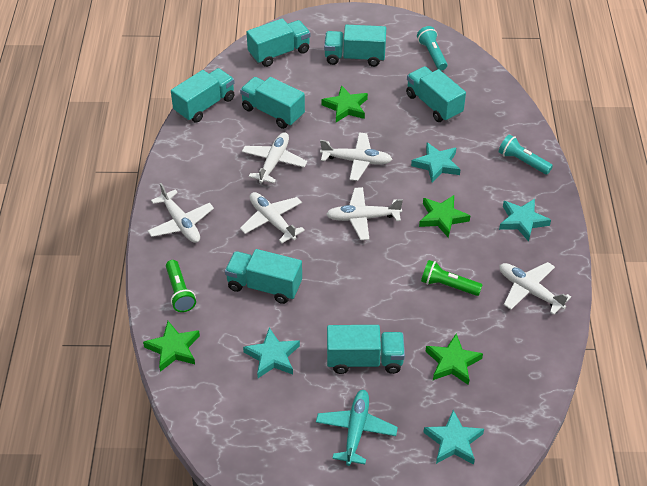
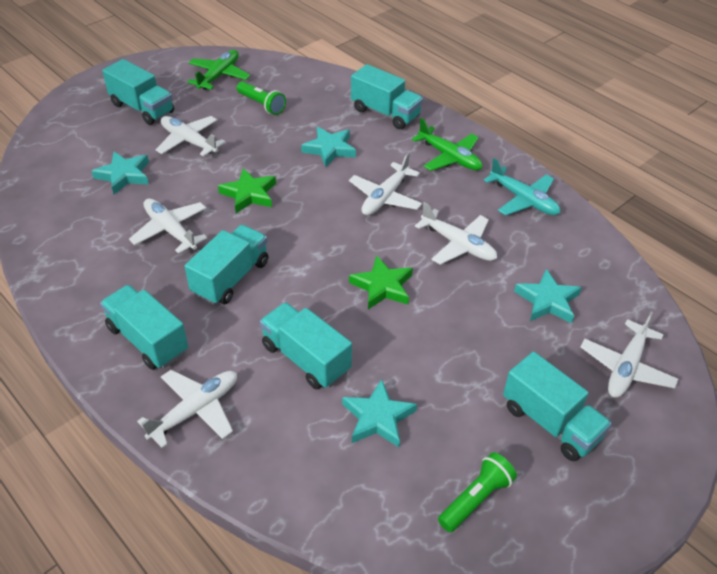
green plane: 0 -> 2
green star: 4 -> 2
turquoise flashlight: 2 -> 0
turquoise truck: 7 -> 6

